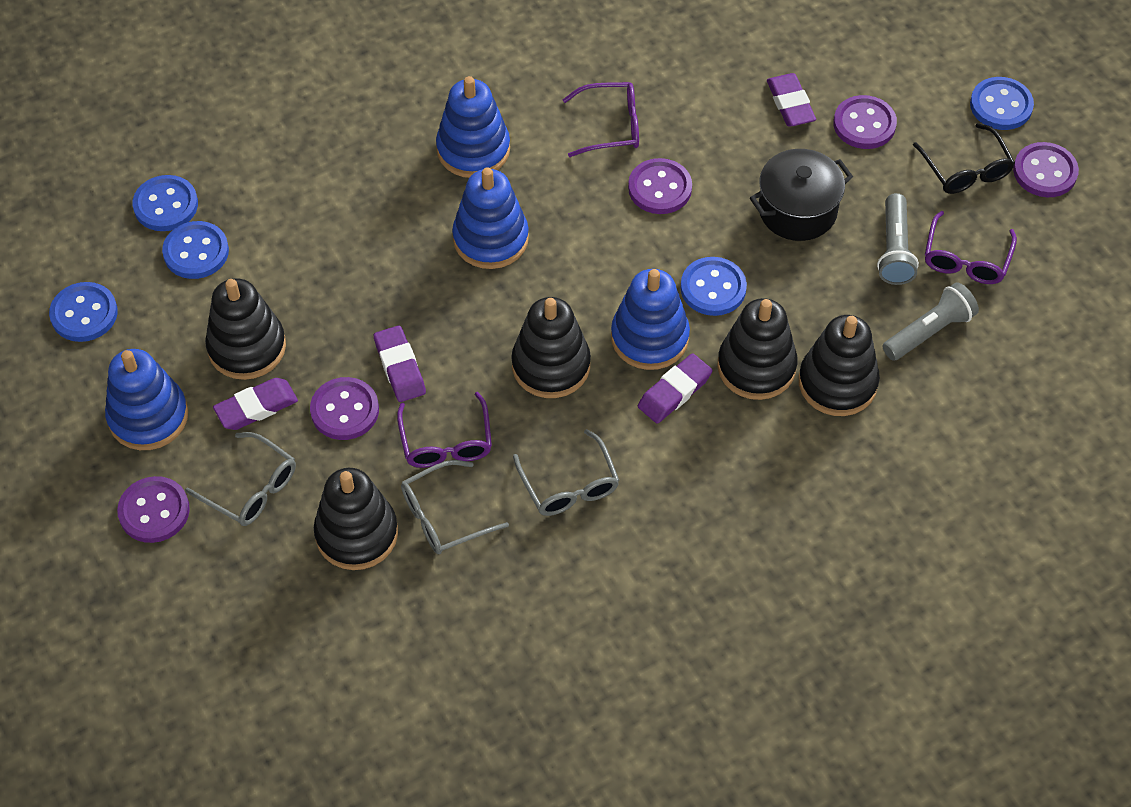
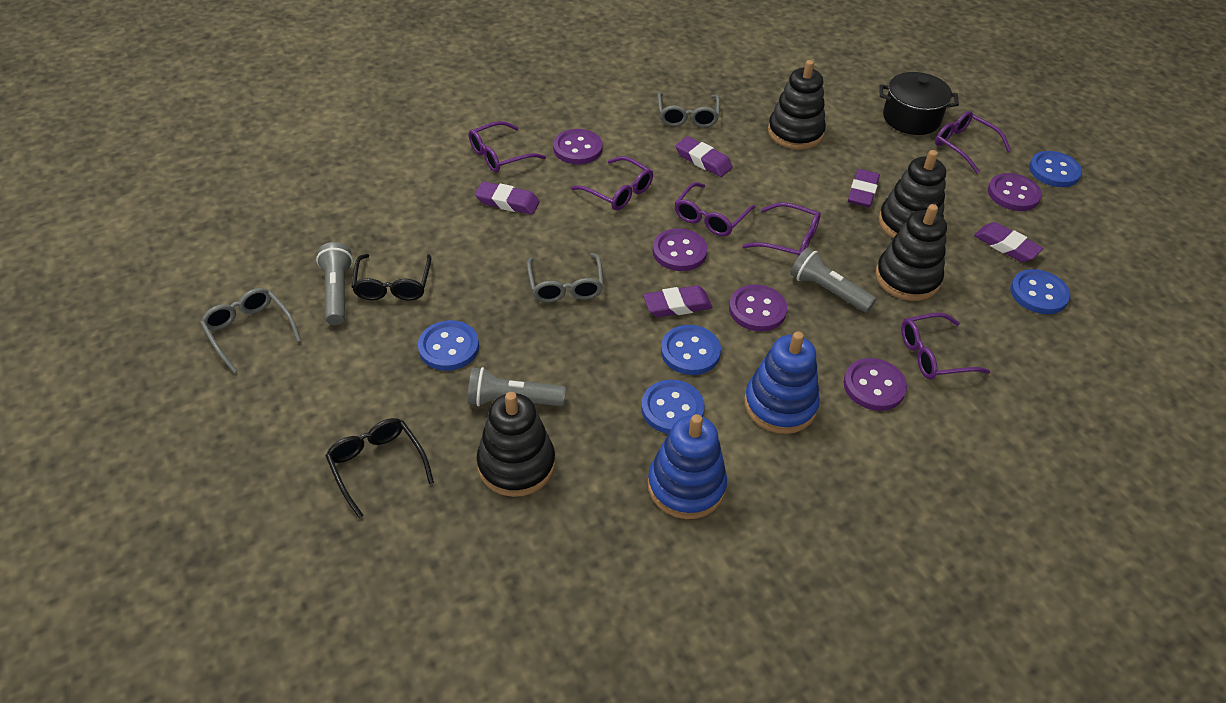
black glasses: 1 -> 2
black stacking toy: 5 -> 4
blue stacking toy: 4 -> 2
grey flashlight: 2 -> 3
purple eraser: 4 -> 5
purple glasses: 3 -> 6

